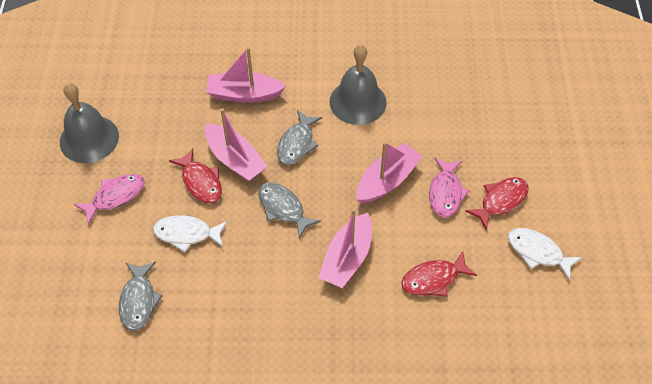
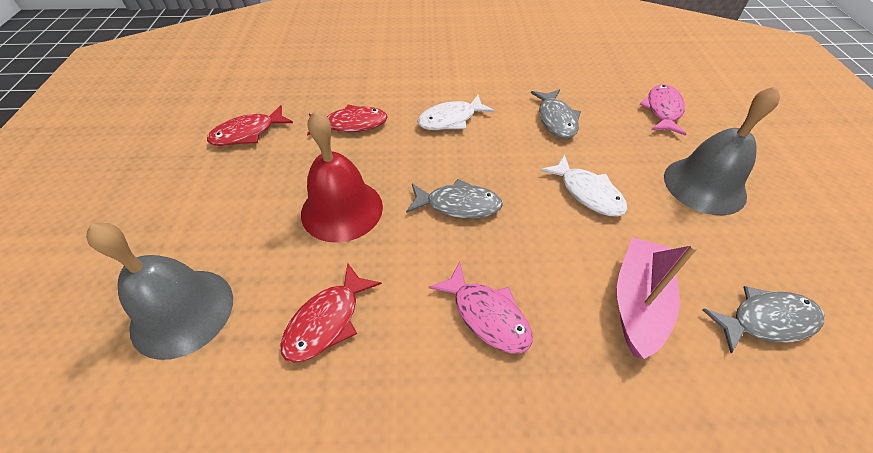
pink boat: 4 -> 1
red bell: 0 -> 1

